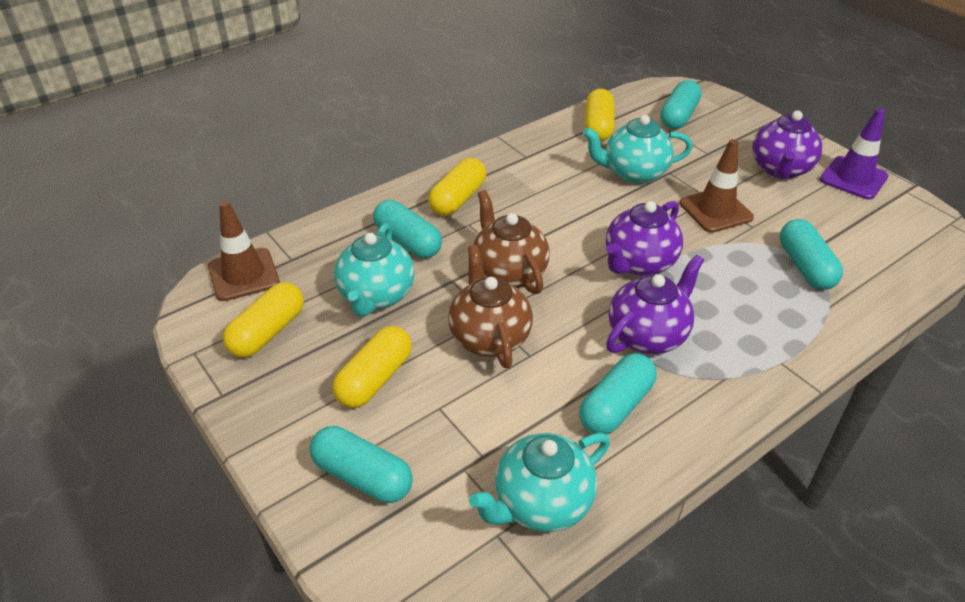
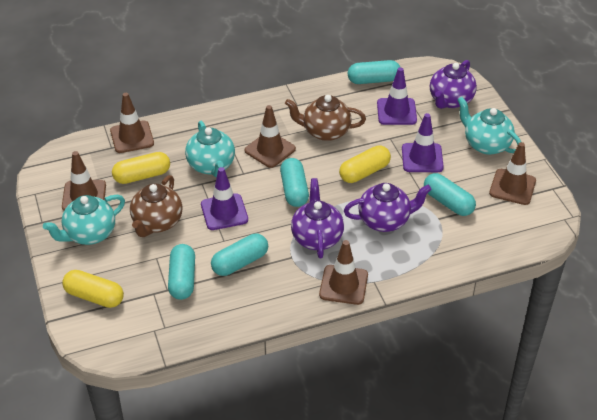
brown traffic cone: 2 -> 5
purple traffic cone: 1 -> 3
yellow capsule: 4 -> 3

